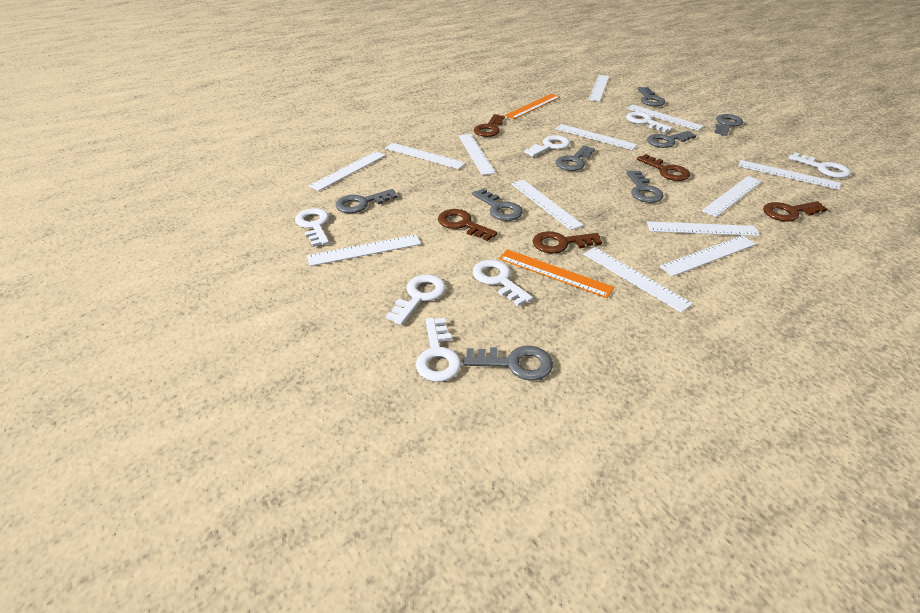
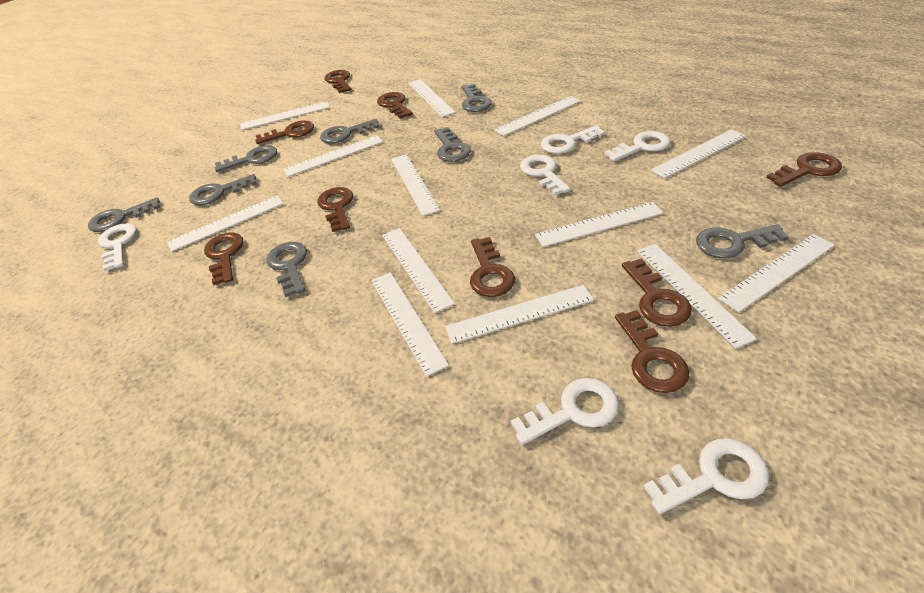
brown key: 5 -> 9
orange ruler: 2 -> 0
white key: 7 -> 6

